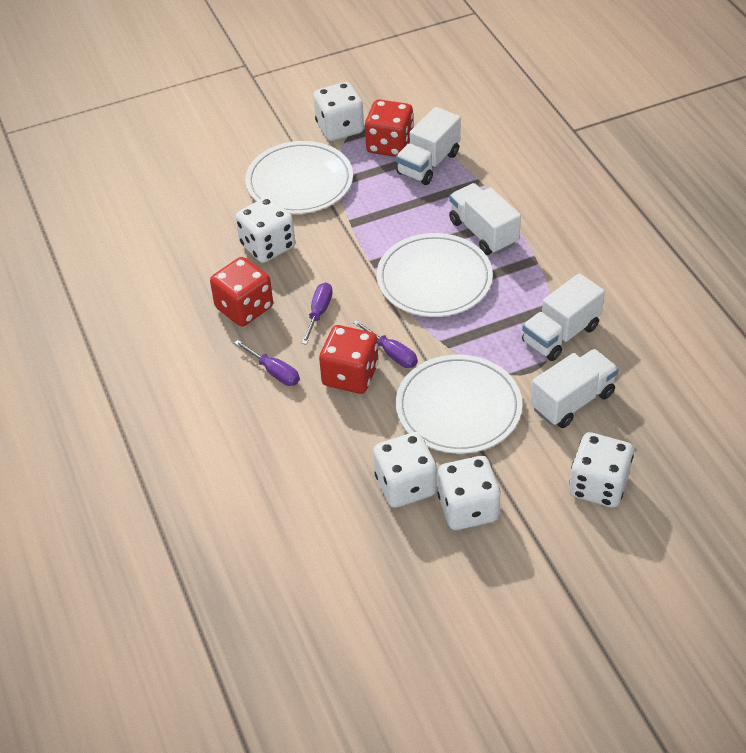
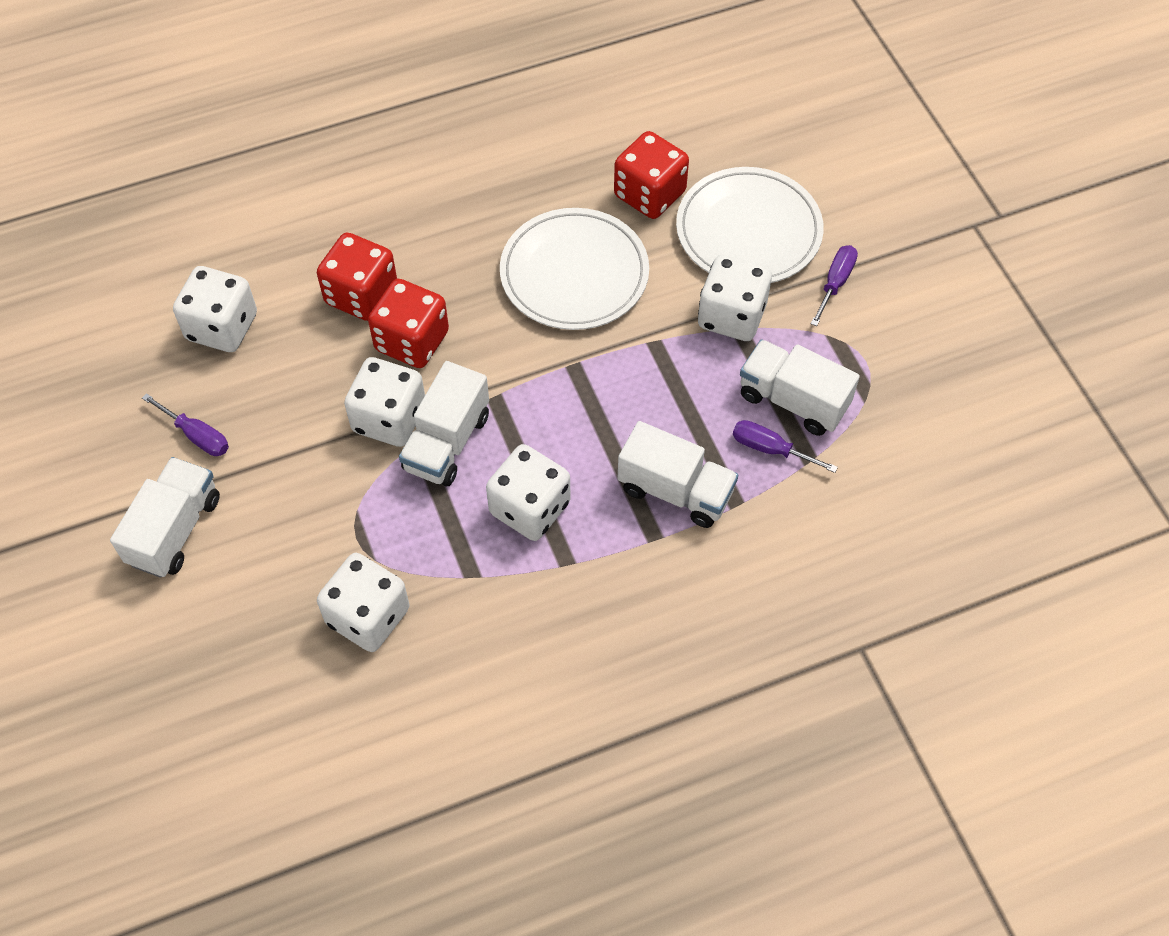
white plate: 3 -> 2

